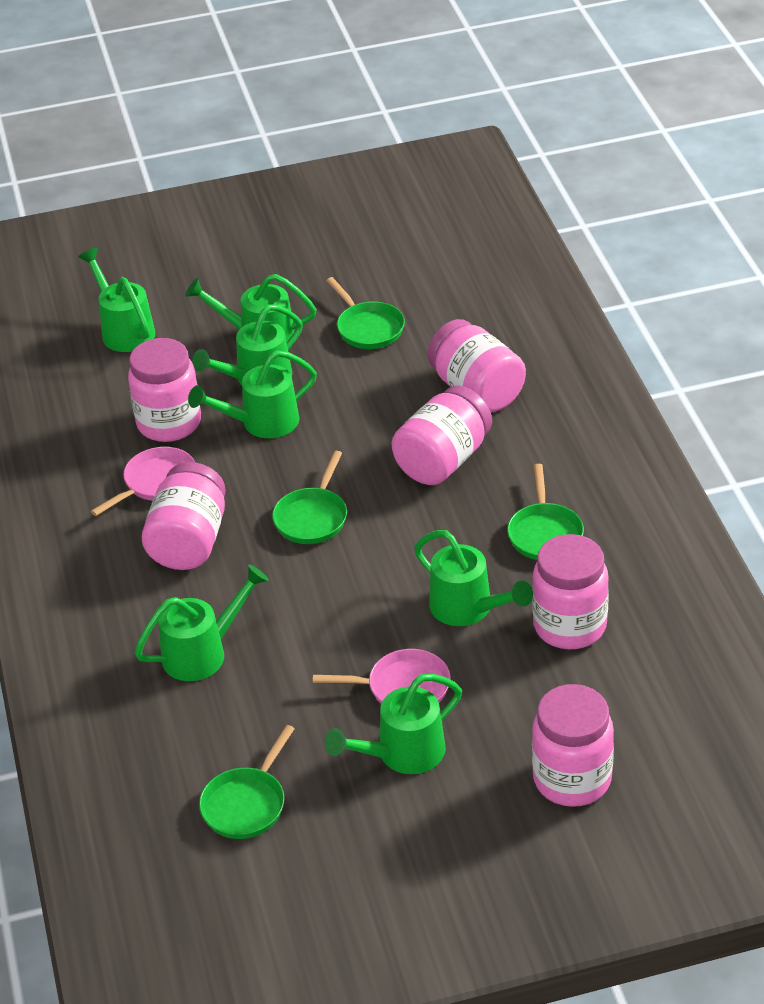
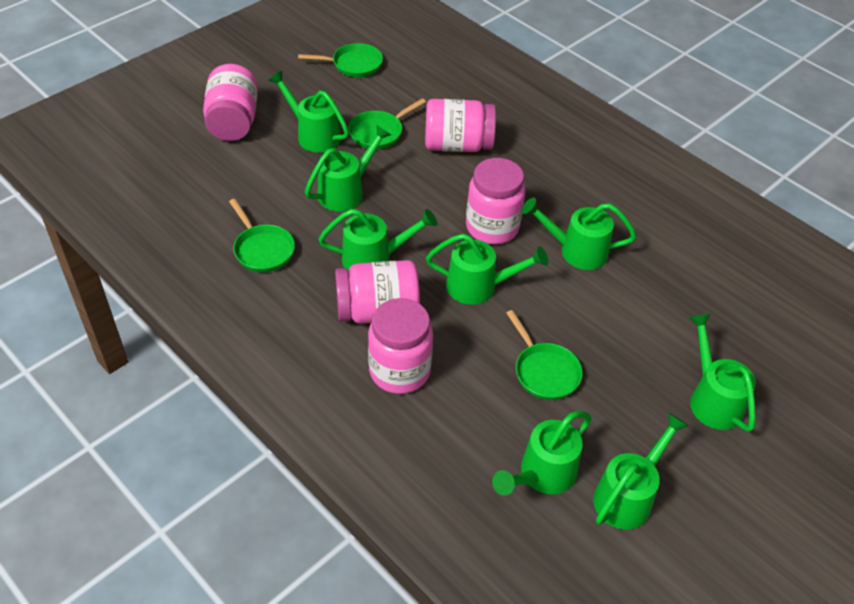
green watering can: 7 -> 8
pink jar: 6 -> 5
pink pan: 2 -> 0

